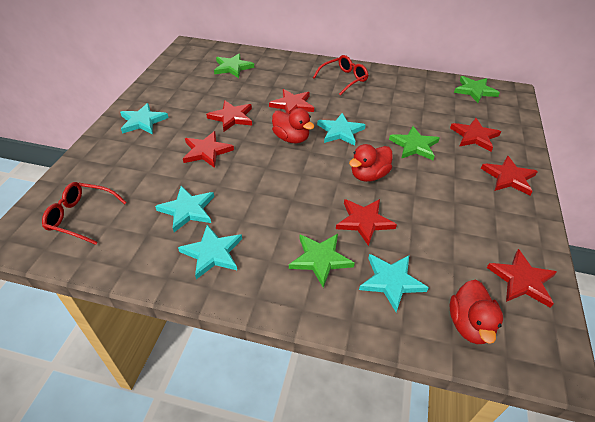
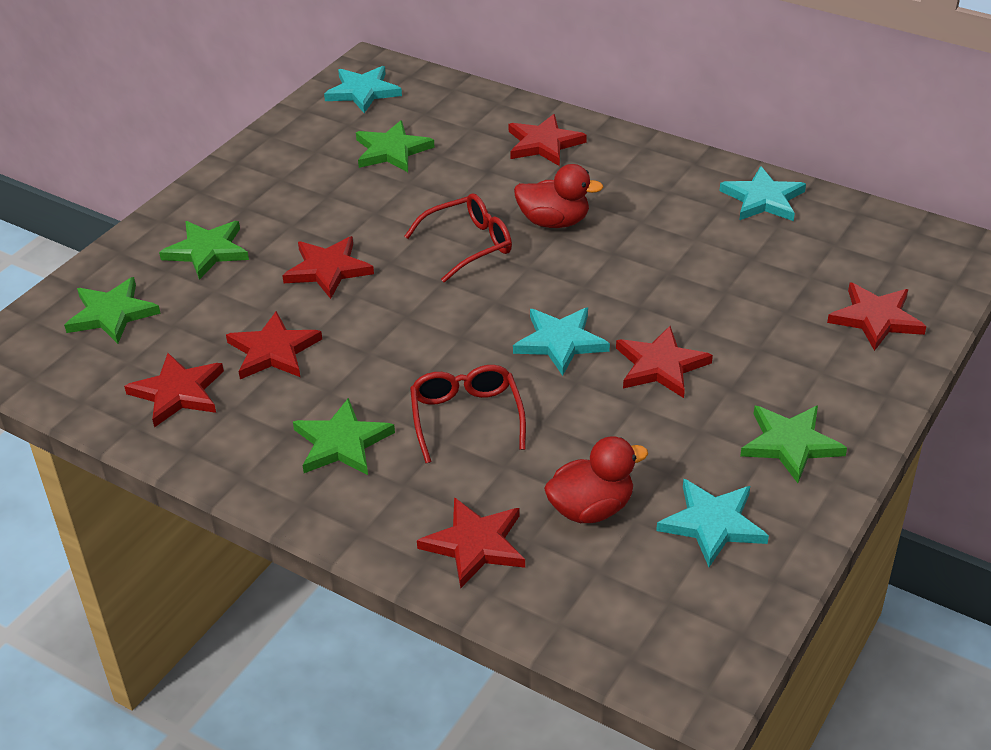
green star: 4 -> 5
red duck: 3 -> 2
turquoise star: 5 -> 4

